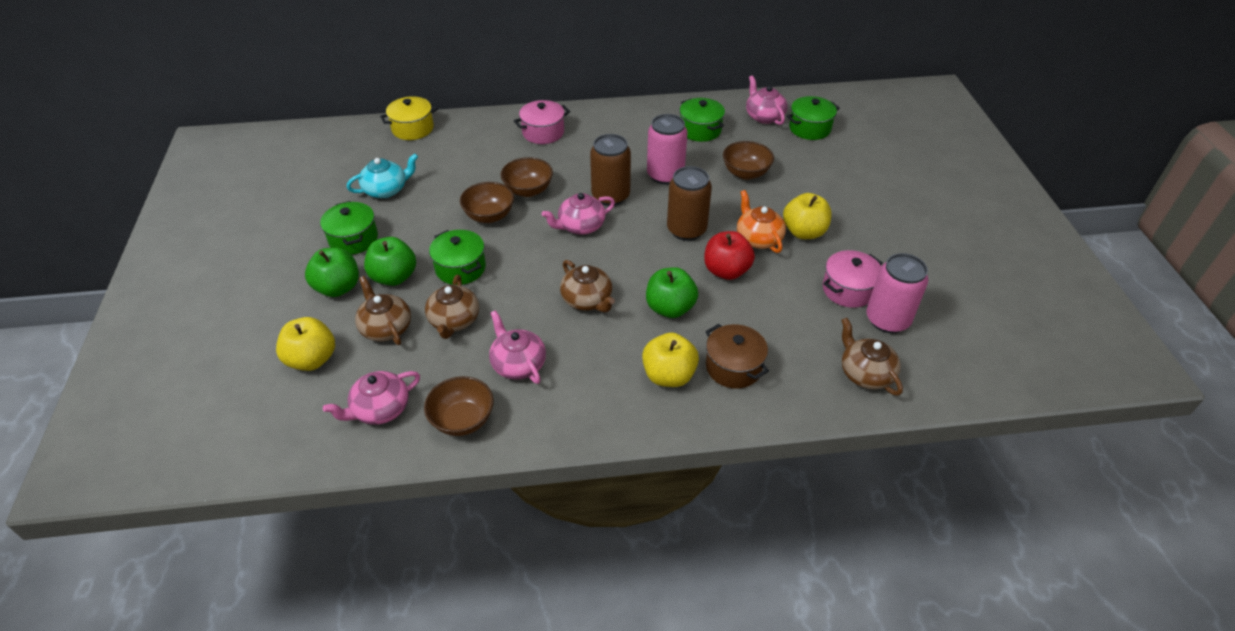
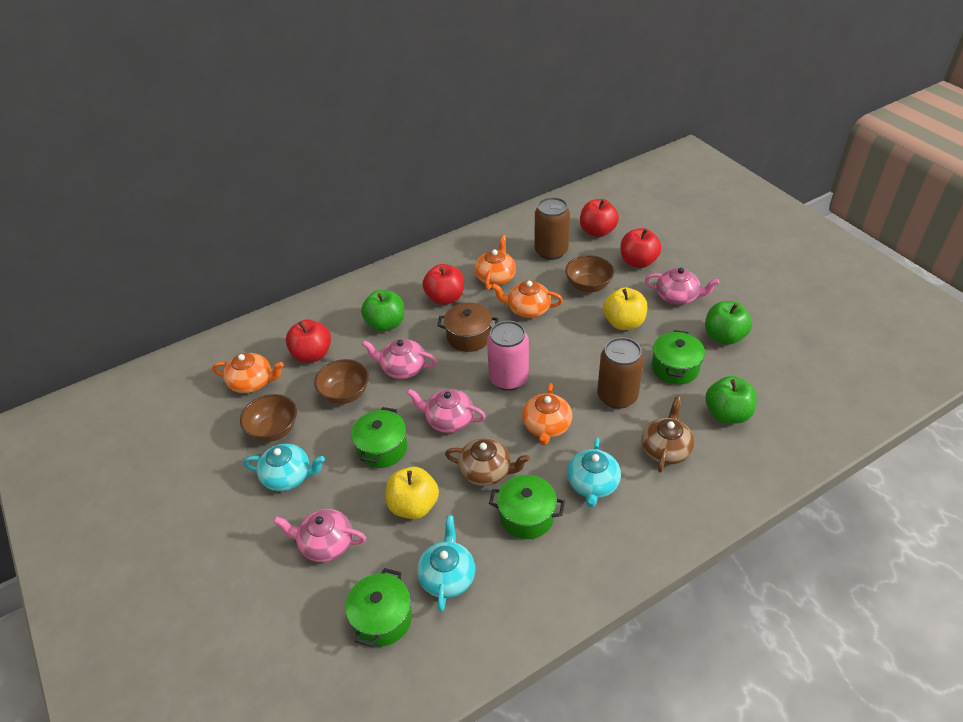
brown bowl: 4 -> 3
brown teapot: 4 -> 2
orange teapot: 1 -> 4
pink can: 2 -> 1
pink pot: 2 -> 0
red apple: 1 -> 4
turquoise teapot: 1 -> 3
yellow apple: 3 -> 2
yellow pot: 1 -> 0

